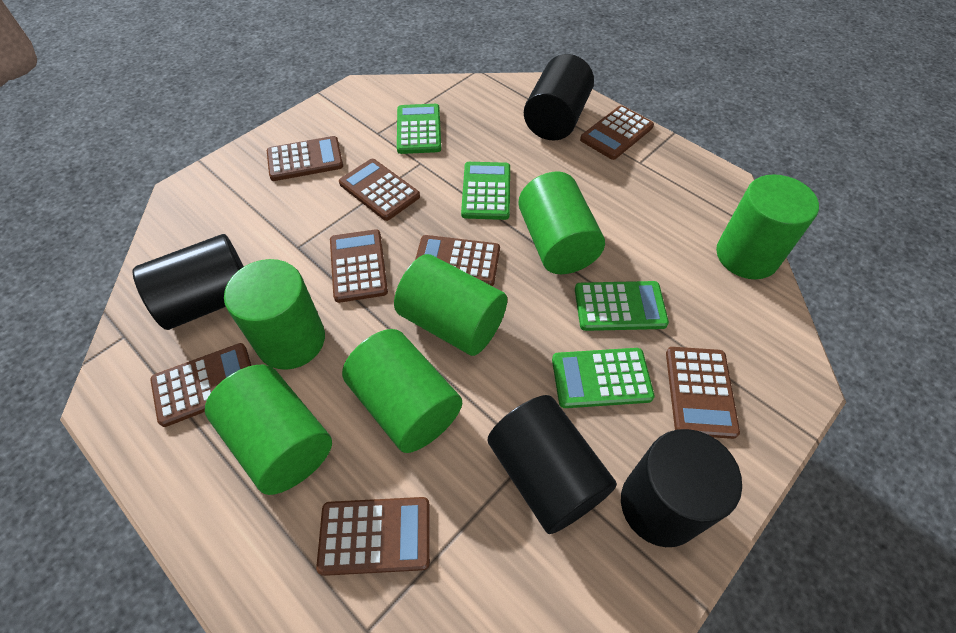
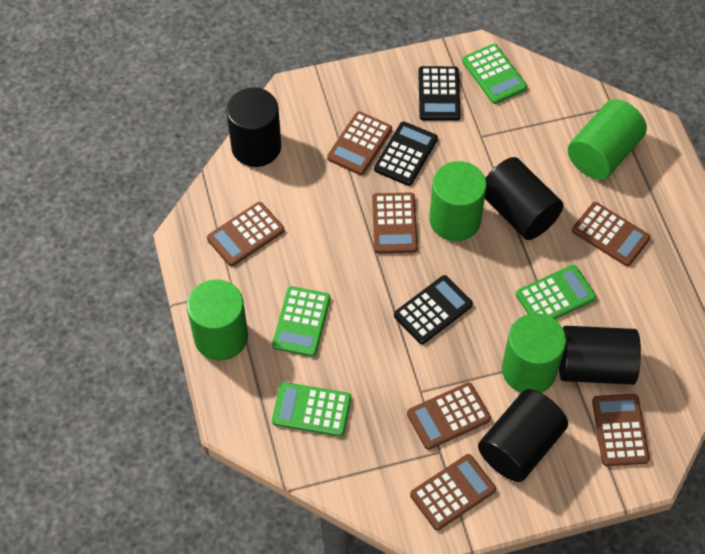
black calculator: 0 -> 3
brown calculator: 8 -> 7
green cylinder: 6 -> 4

